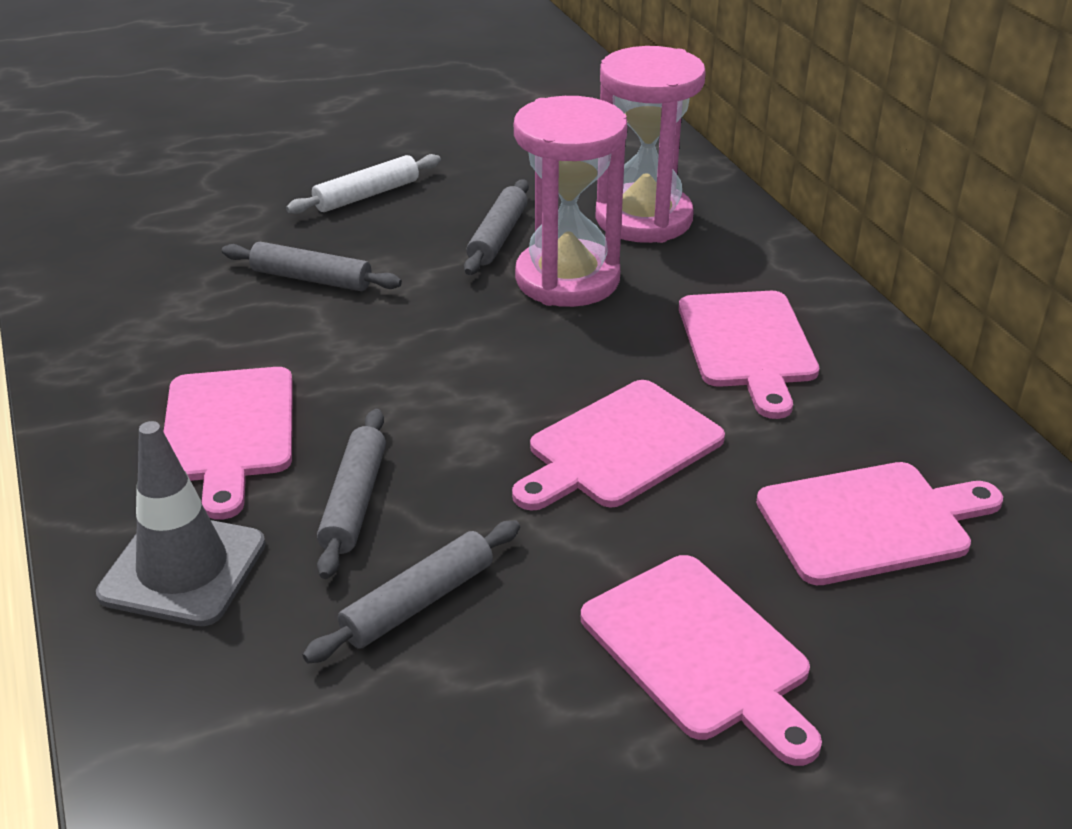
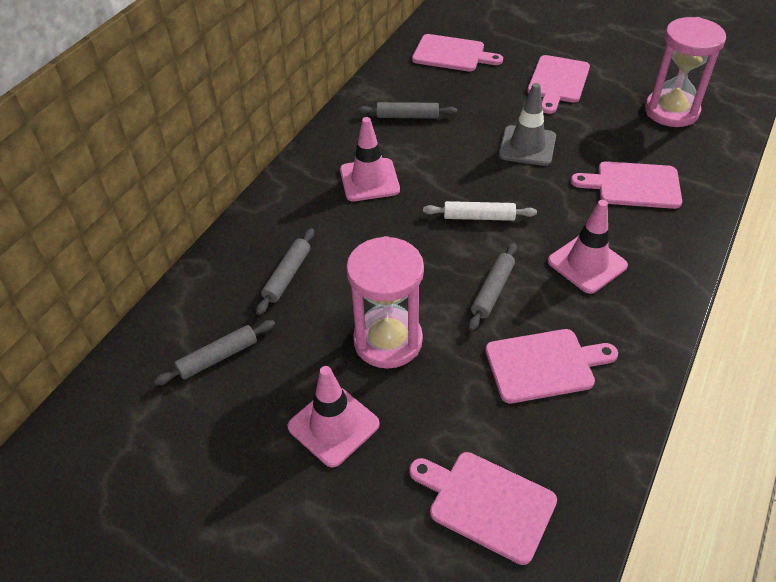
pink traffic cone: 0 -> 3

